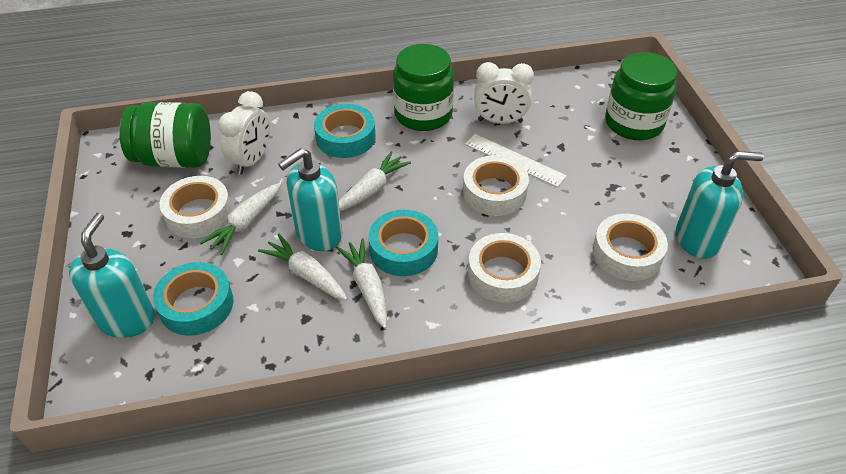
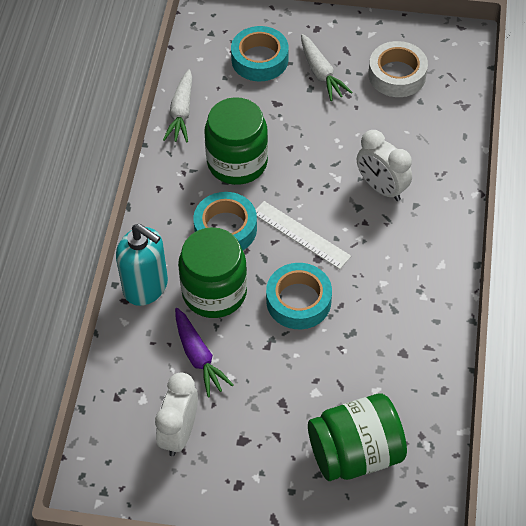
purple carrot: 0 -> 1
turquoise soap dispenser: 3 -> 1
white carrot: 4 -> 2
white tape: 4 -> 1

